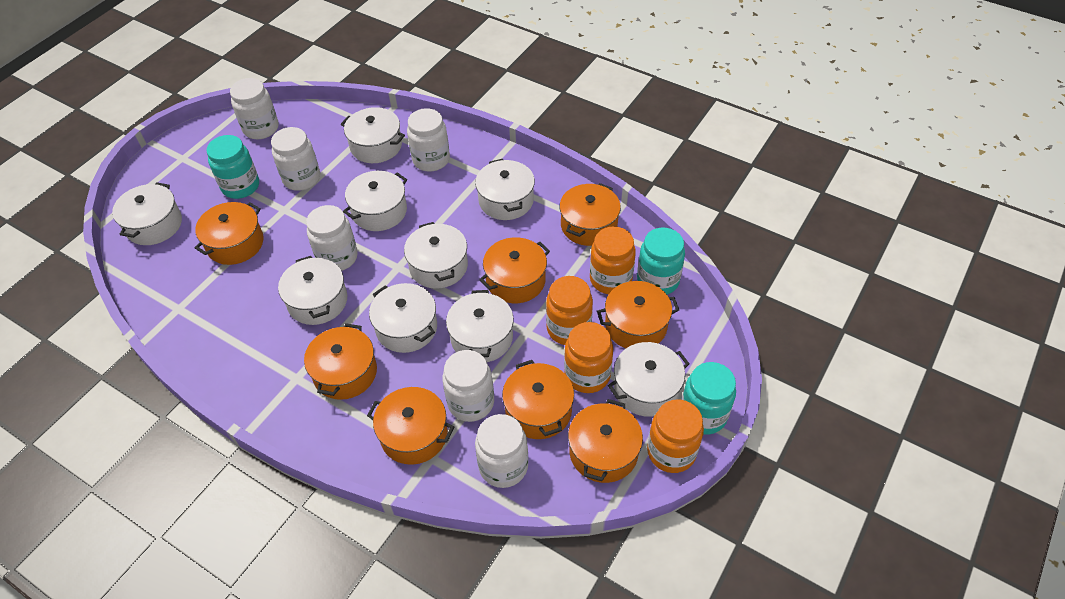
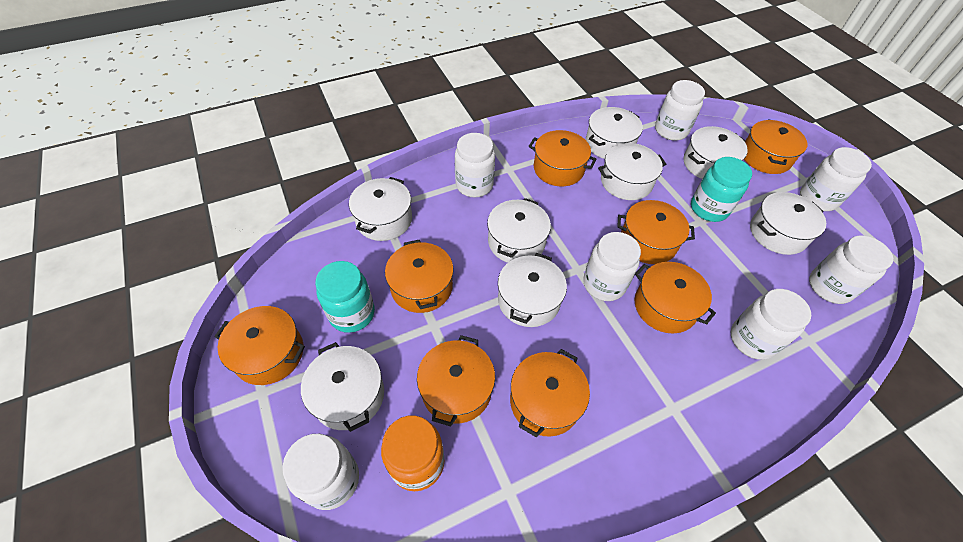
orange jar: 4 -> 1
turquoise jar: 3 -> 2
white jar: 6 -> 7
white pot: 9 -> 8

